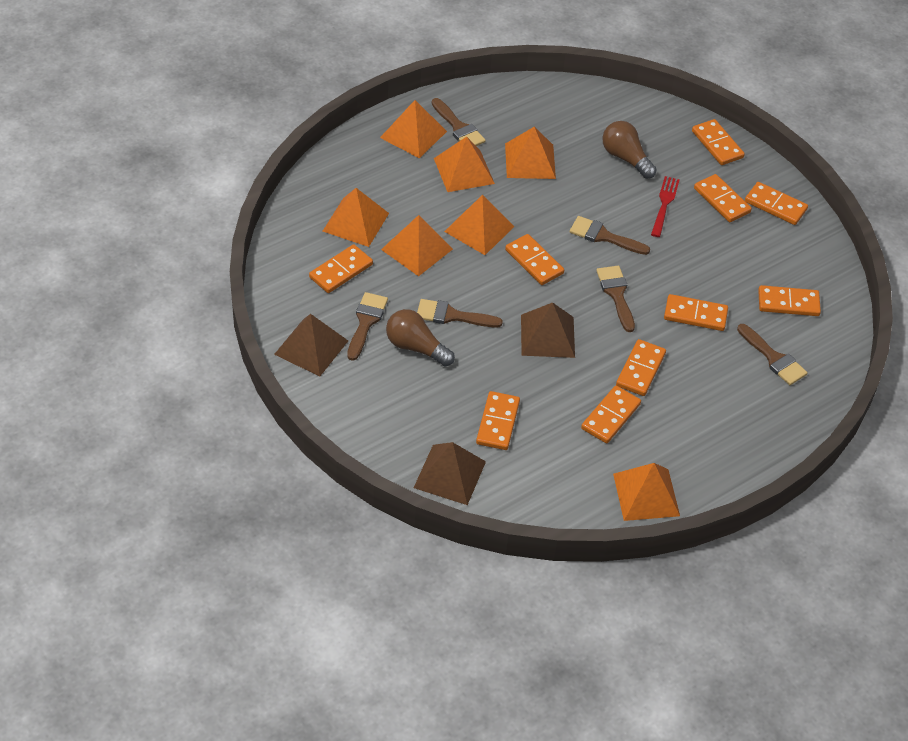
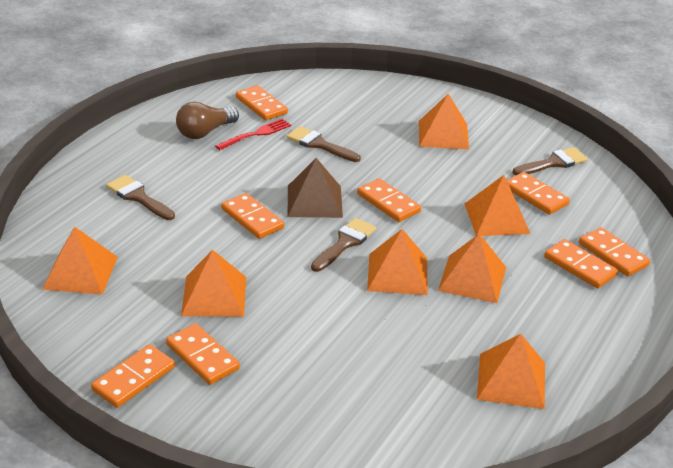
brown brush: 6 -> 4
brown light bulb: 2 -> 1
brown pyramid: 3 -> 1
orange domino: 10 -> 8

